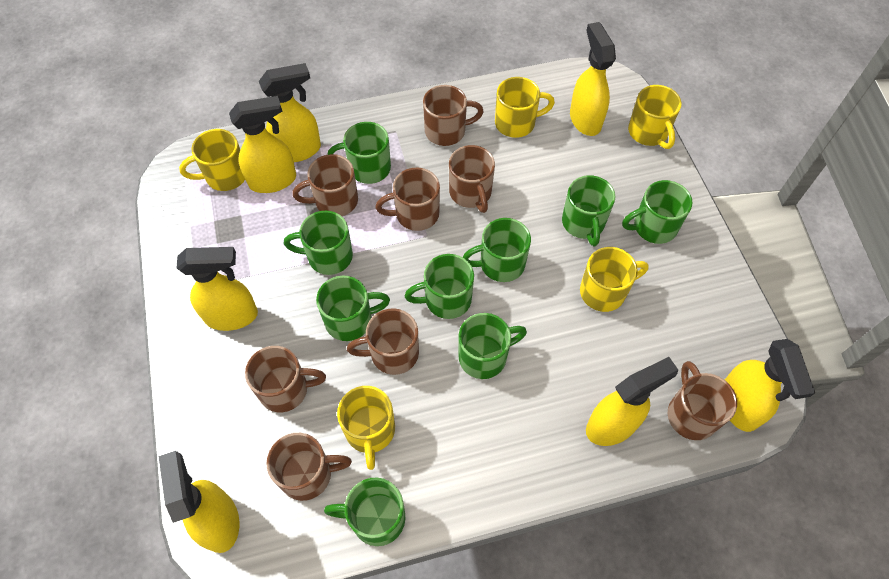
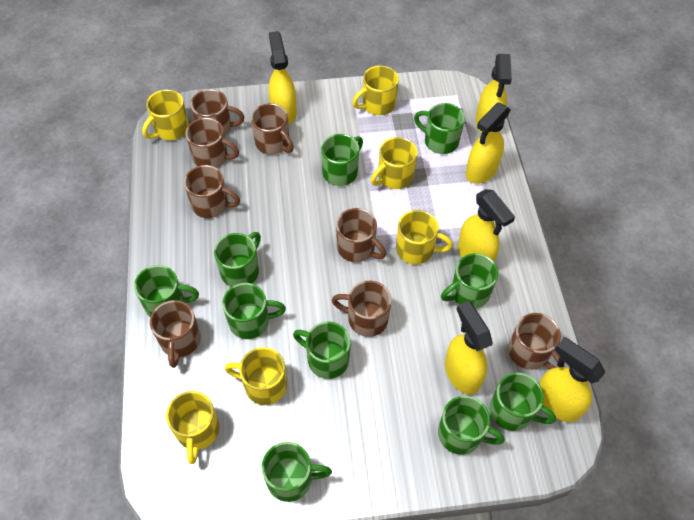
green mug: 9 -> 10
yellow mug: 5 -> 6
yellow spray bottle: 7 -> 6

